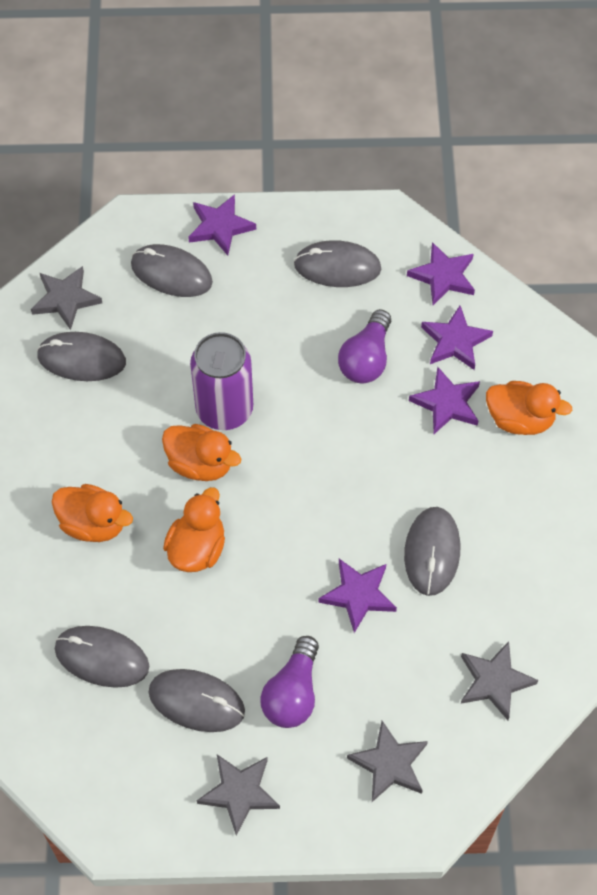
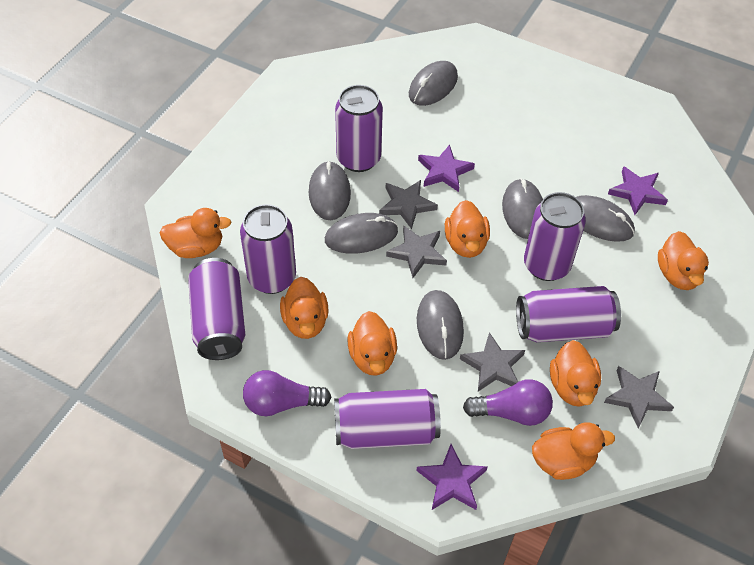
orange duck: 4 -> 7
purple can: 1 -> 6
purple star: 5 -> 3

